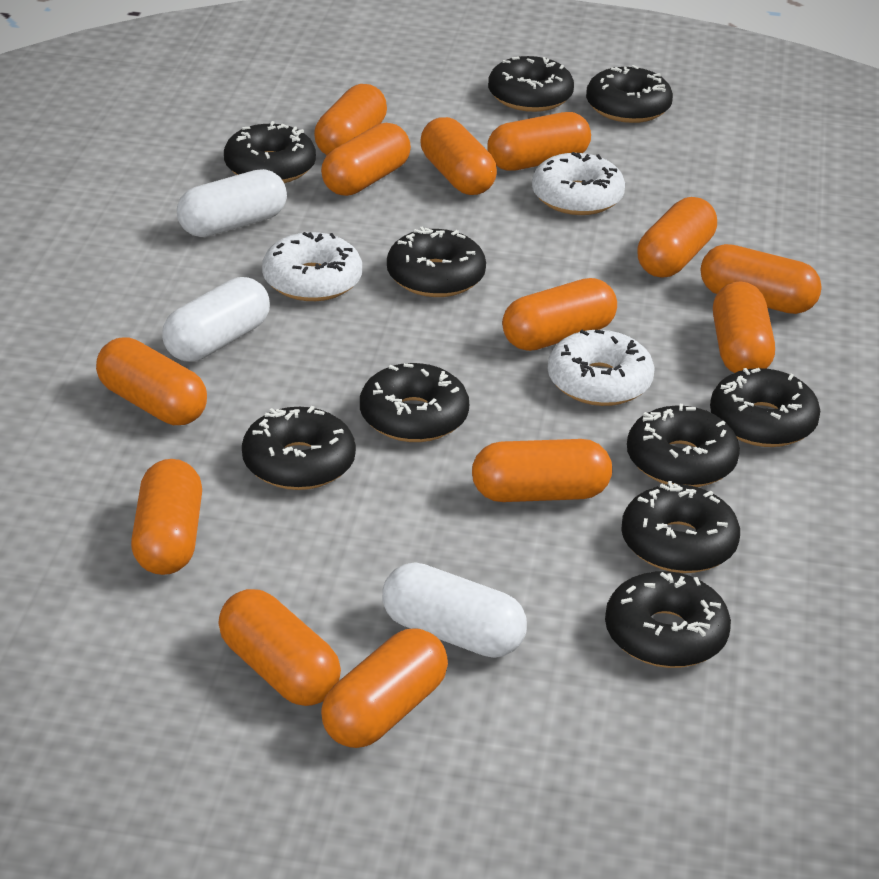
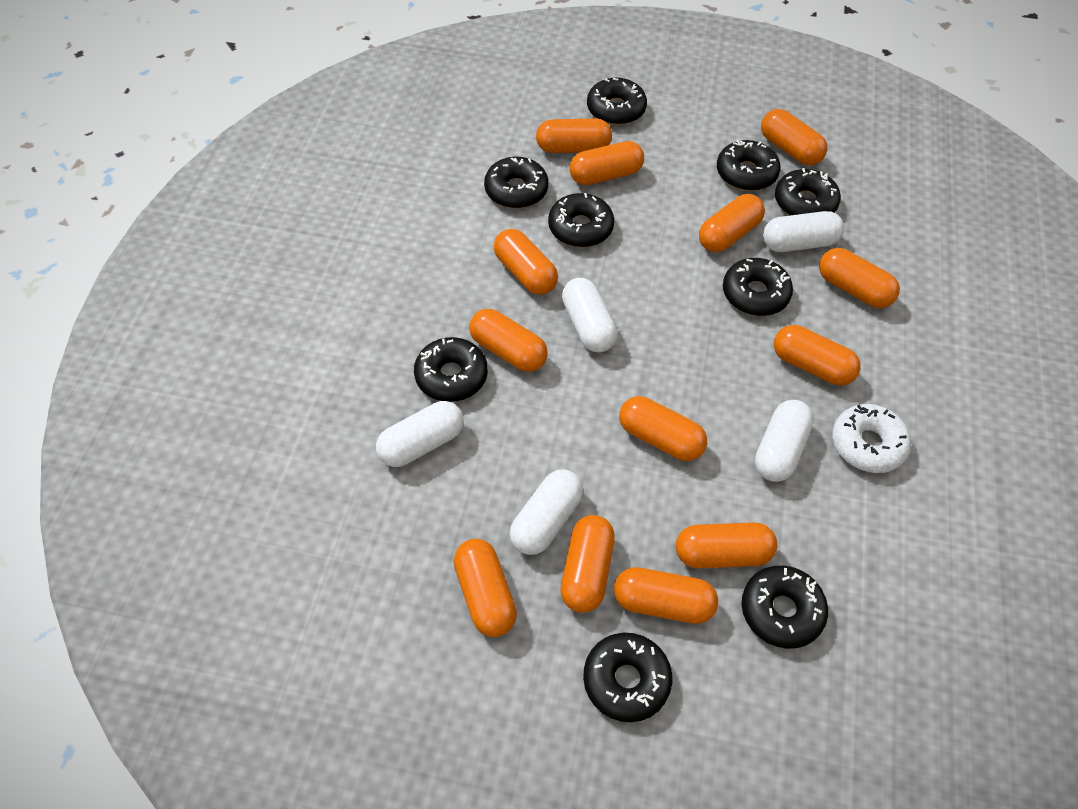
black donut: 10 -> 9
white capsule: 3 -> 5
white donut: 3 -> 1

